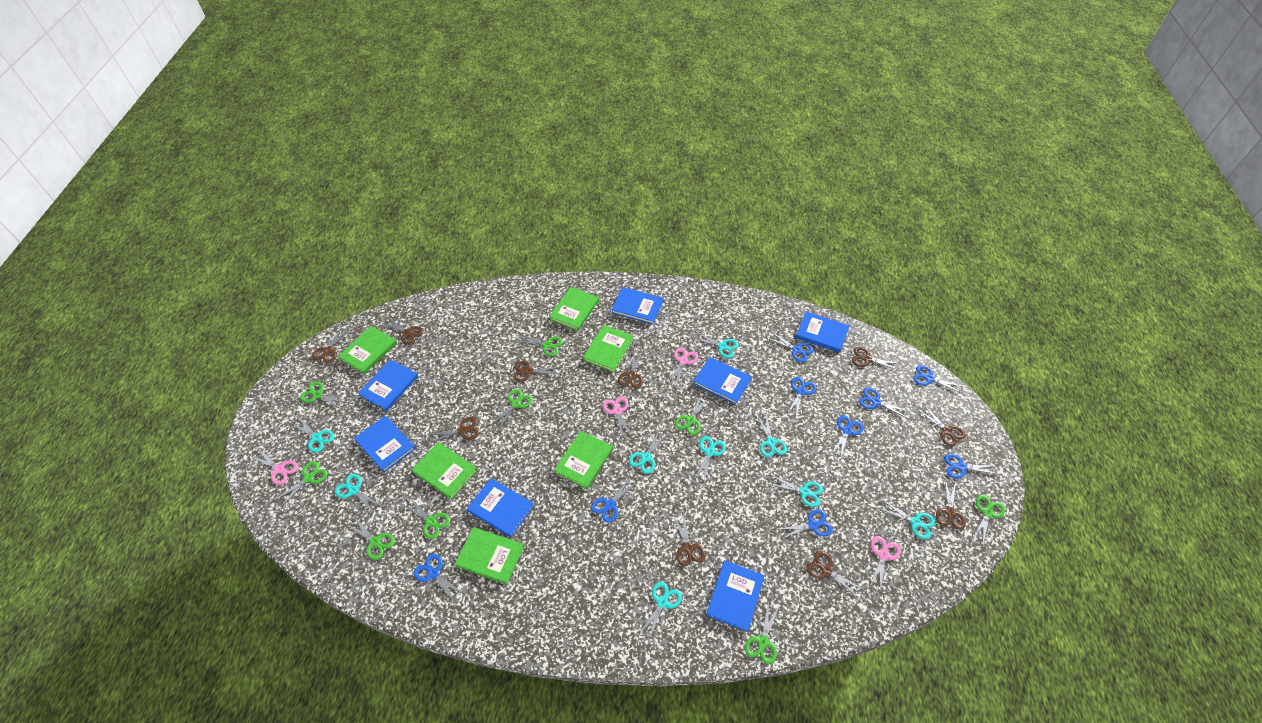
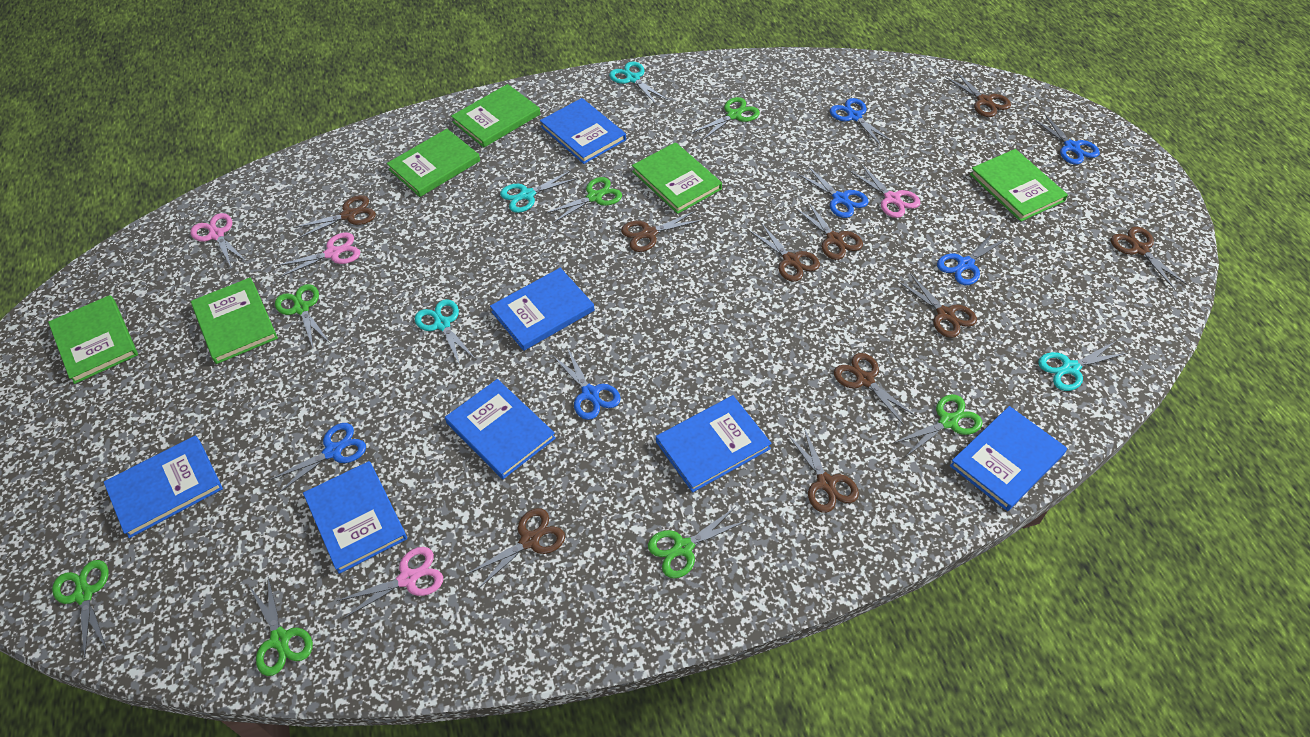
blue scissors: 9 -> 6
green scissors: 9 -> 7
turquoise scissors: 9 -> 4

